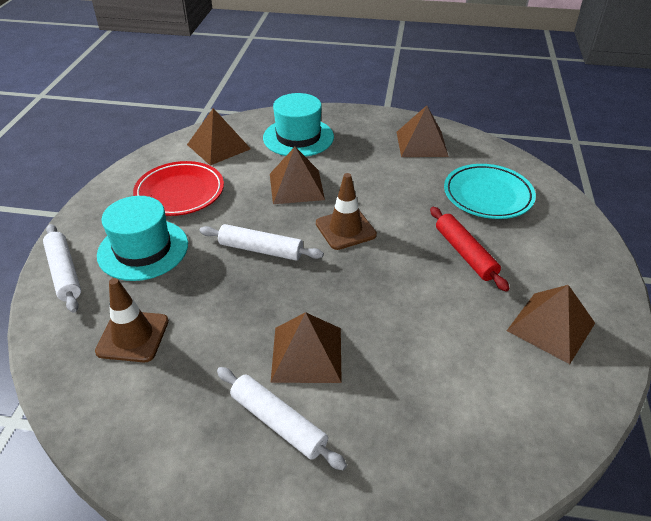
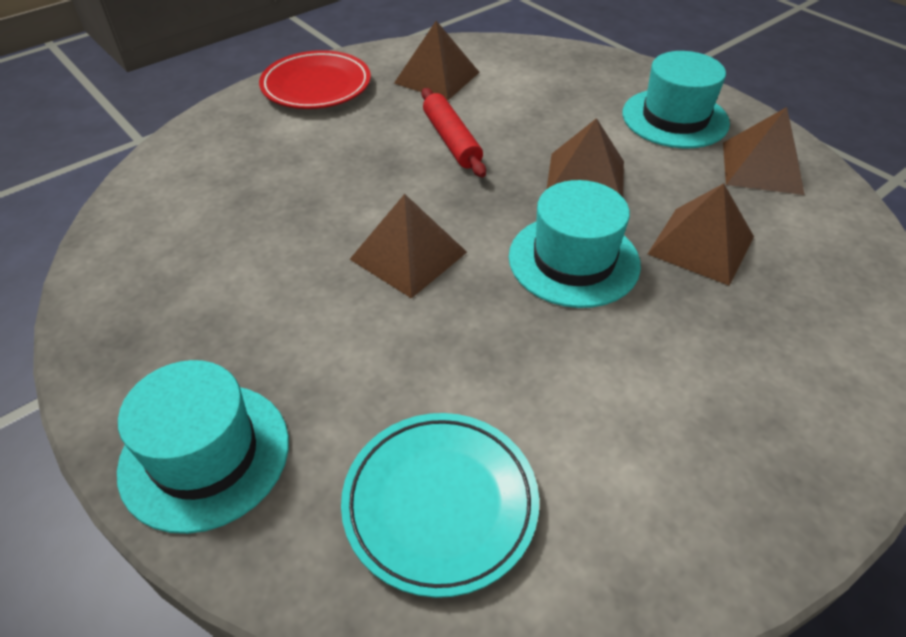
brown traffic cone: 2 -> 0
turquoise hat: 2 -> 3
white rolling pin: 3 -> 0

